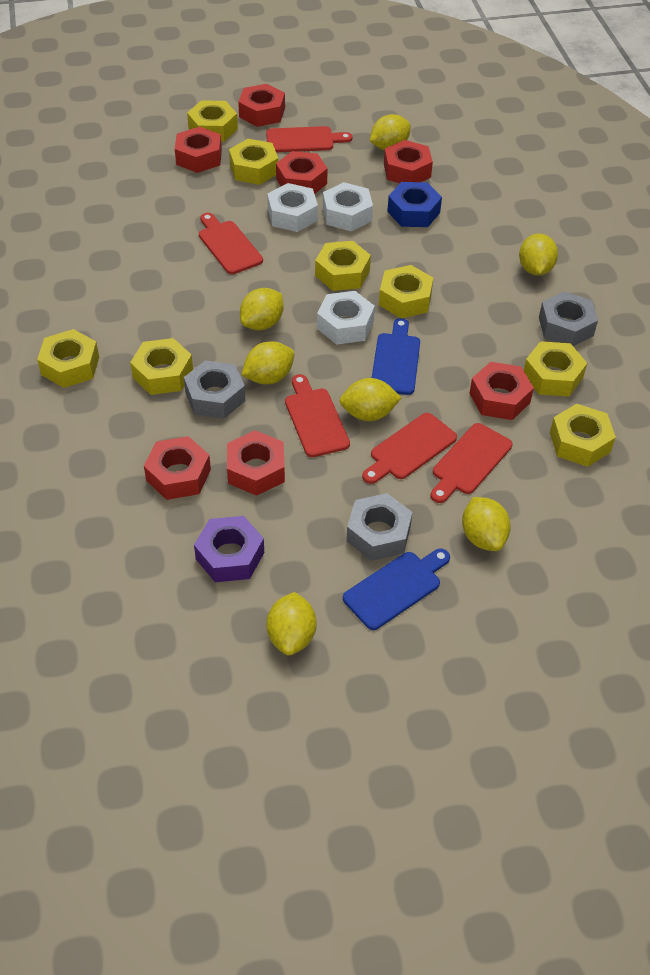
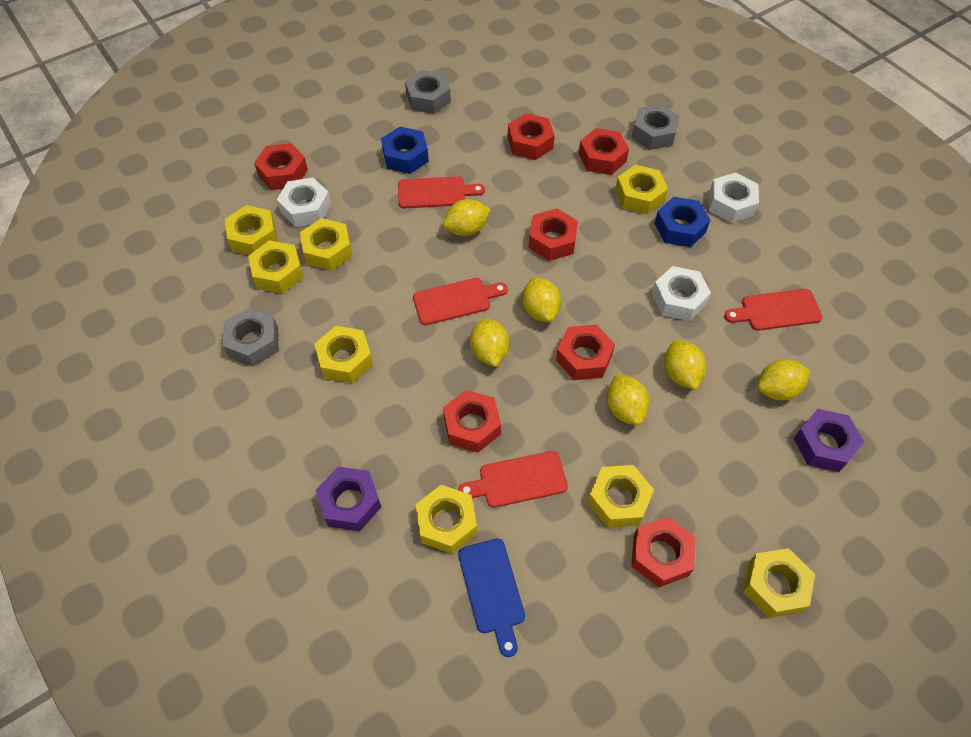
blue cutting board: 2 -> 1
blue nut: 1 -> 2
purple nut: 1 -> 2
red cutting board: 5 -> 4
yellow lemon: 7 -> 6

